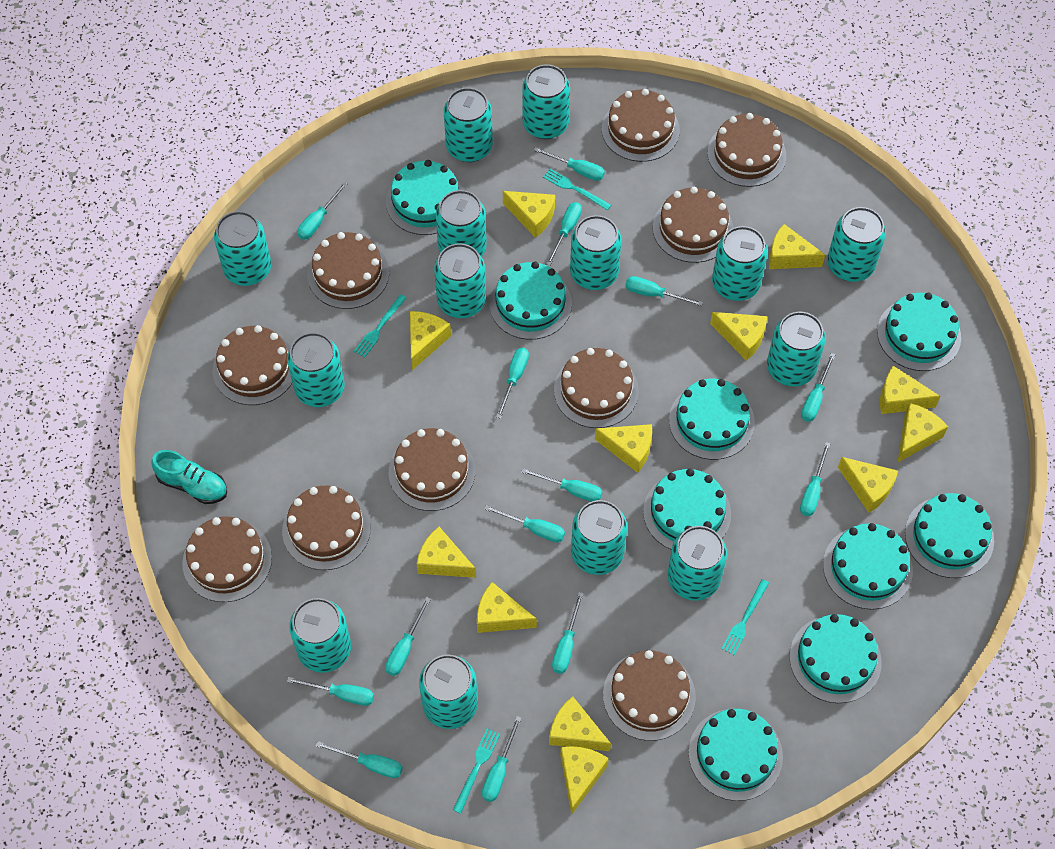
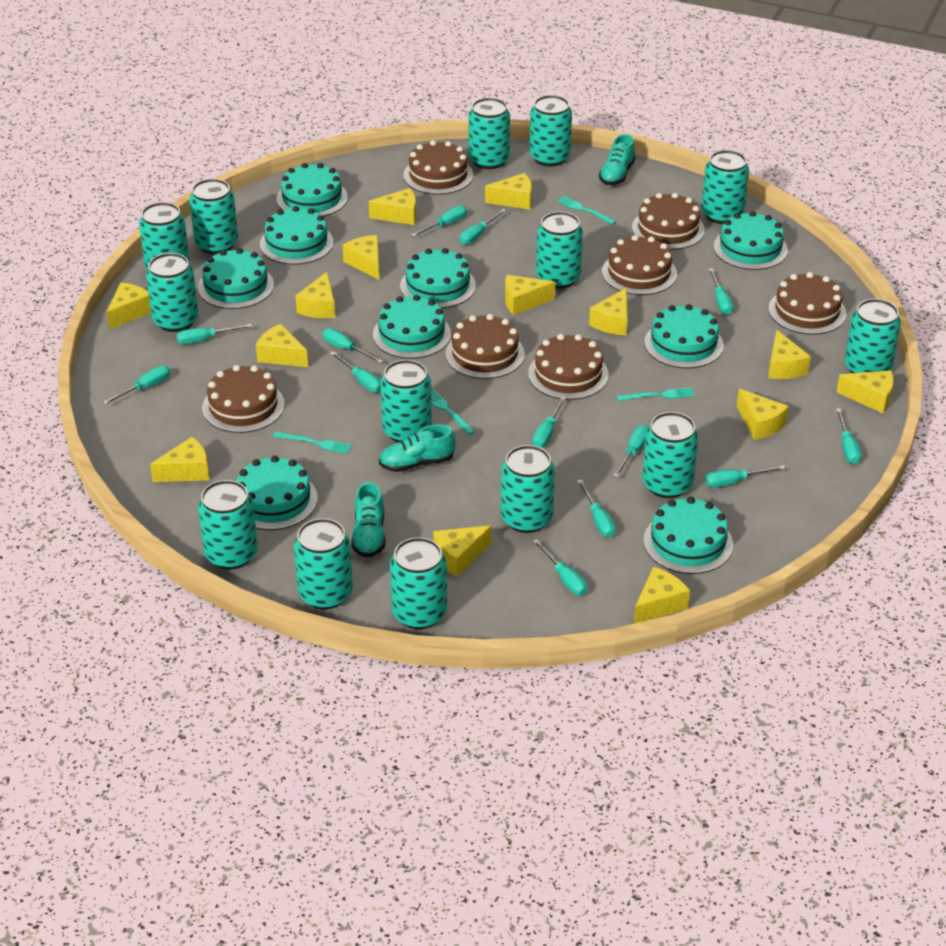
brown cake: 10 -> 7
turquoise screwdriver: 14 -> 13
turquoise shoe: 1 -> 3
yellow cheese: 12 -> 14

